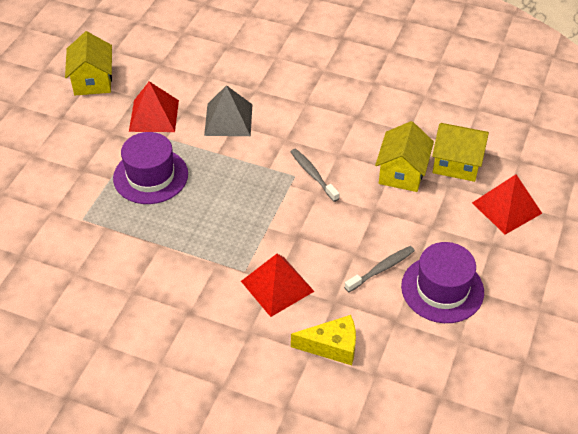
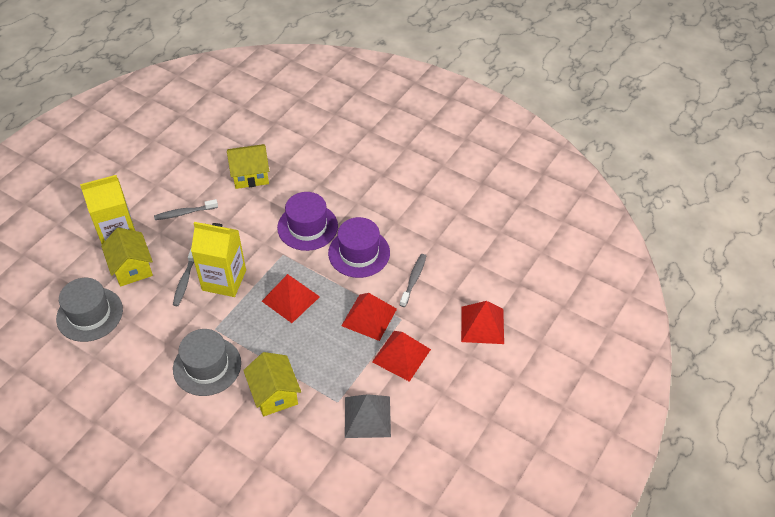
grey hat: 0 -> 2
grey toothbrush: 2 -> 3
red pyramid: 3 -> 4
yellow carton: 0 -> 2
yellow cheese: 1 -> 0

